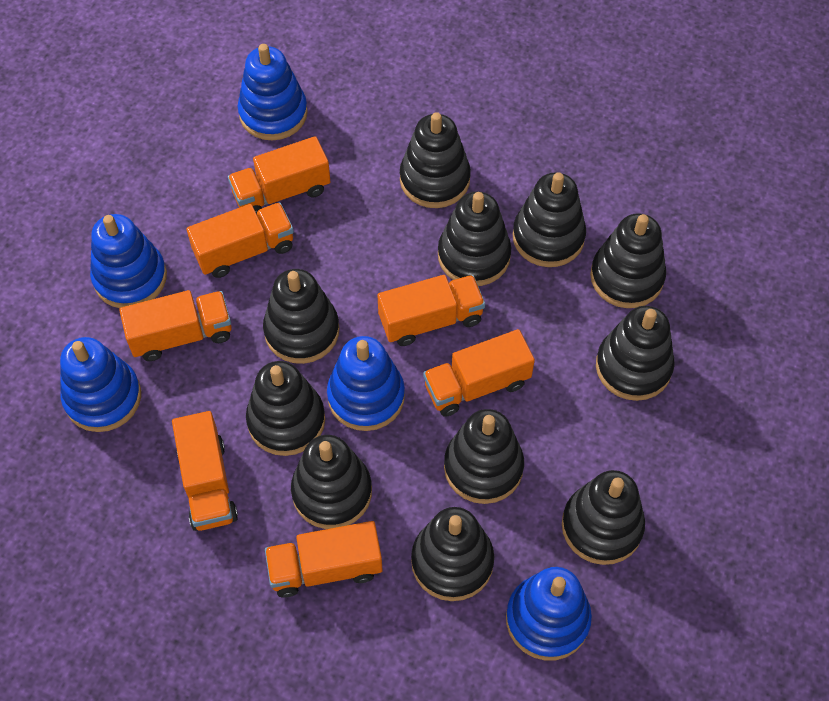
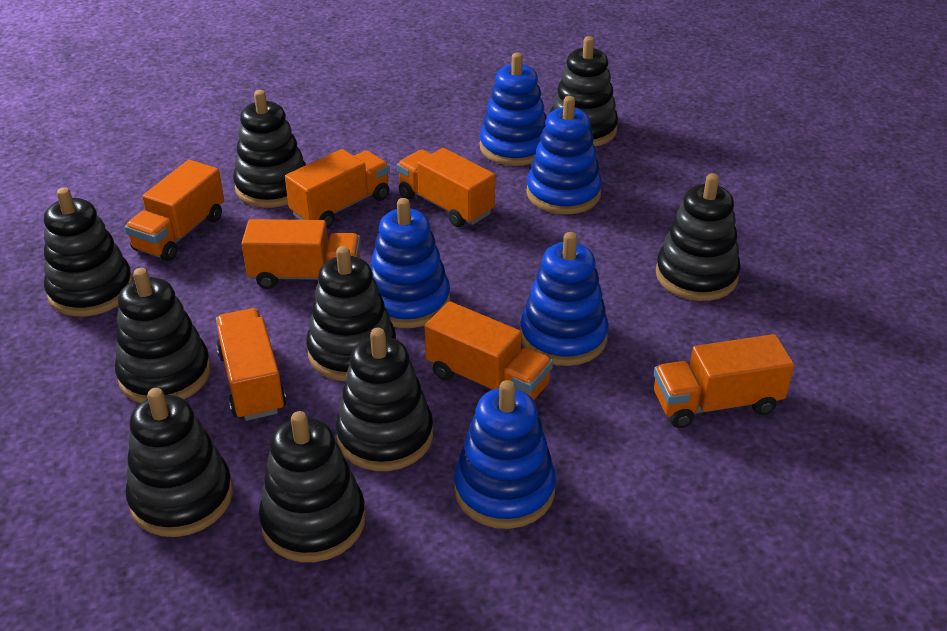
black stacking toy: 11 -> 9

